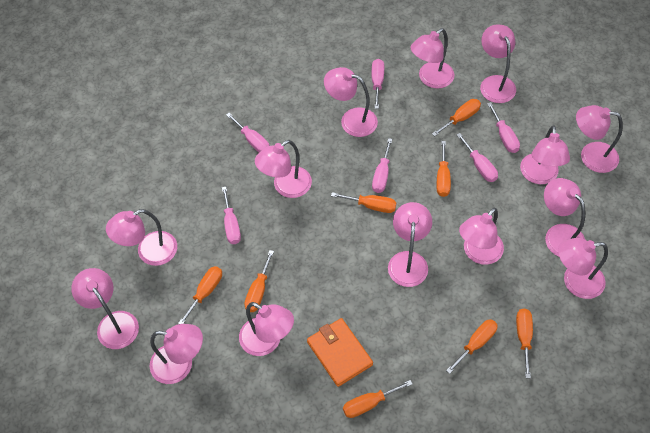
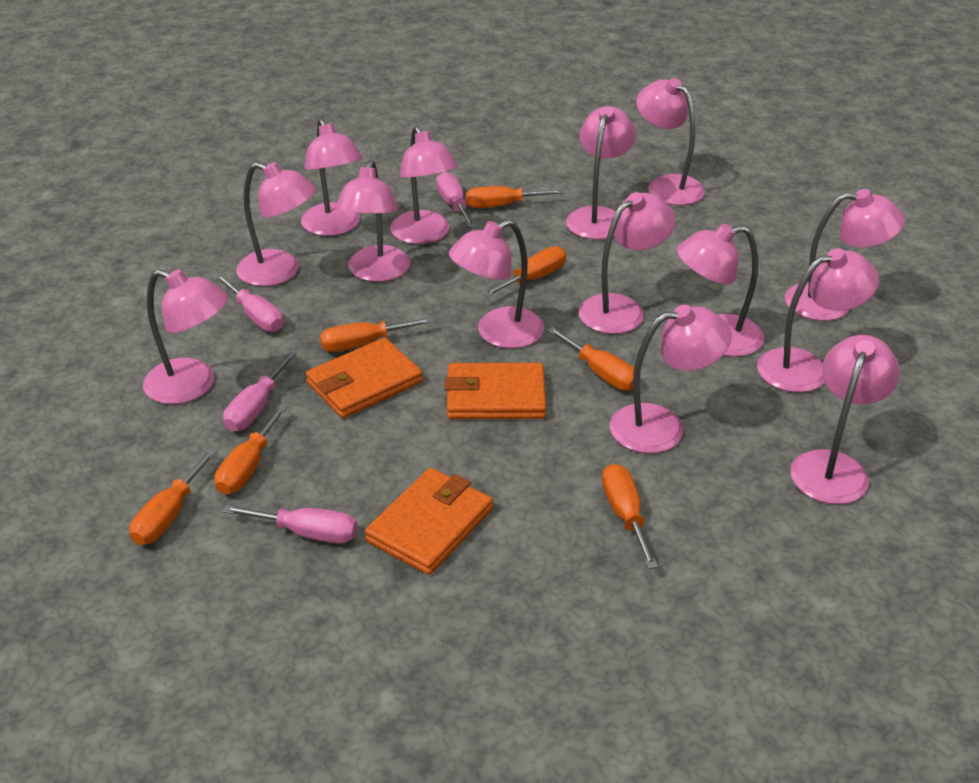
orange screwdriver: 8 -> 7
orange wallet: 1 -> 3
pink screwdriver: 6 -> 4

